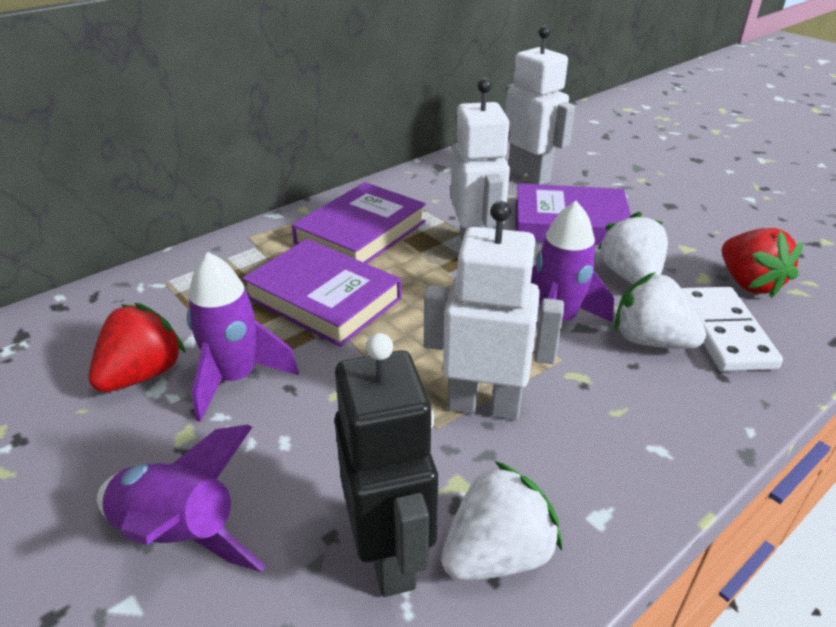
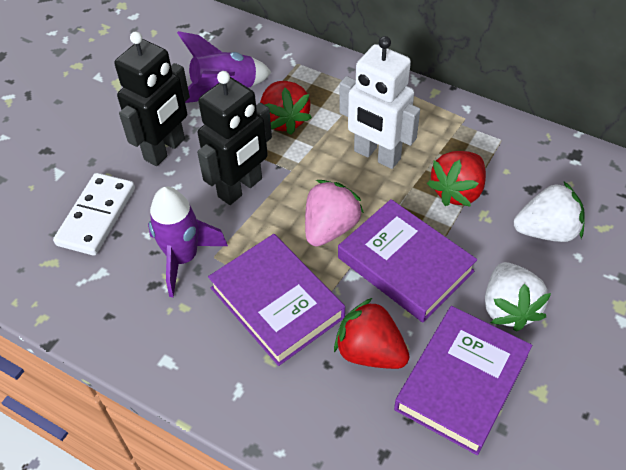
black robot: 1 -> 2
pink strawberry: 0 -> 1
purple rocket: 3 -> 2
red strawberry: 2 -> 3
white robot: 3 -> 1
white strawberry: 3 -> 2

